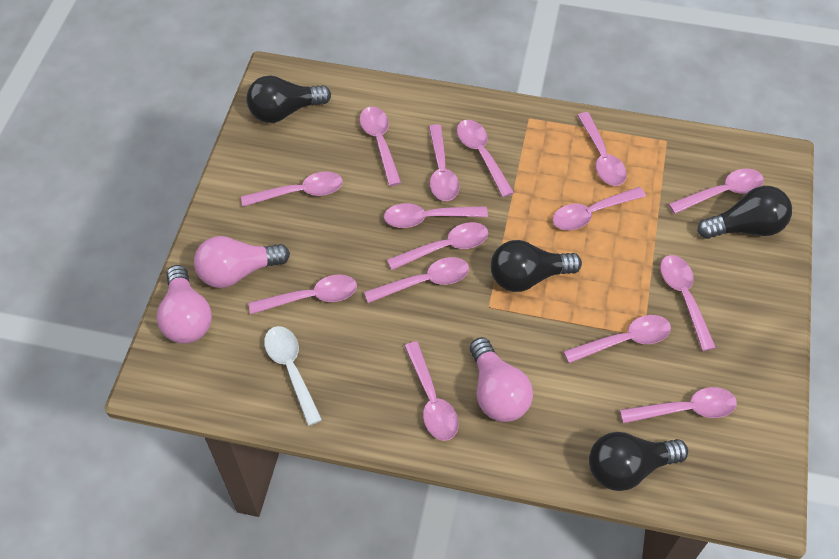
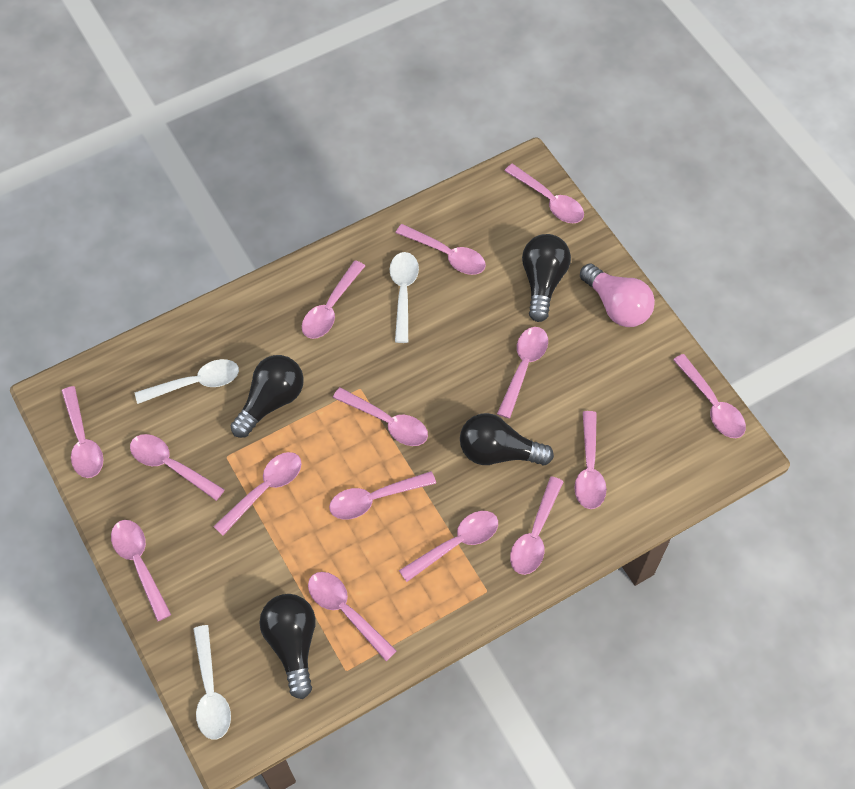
pink light bulb: 3 -> 1
white spoon: 1 -> 3

